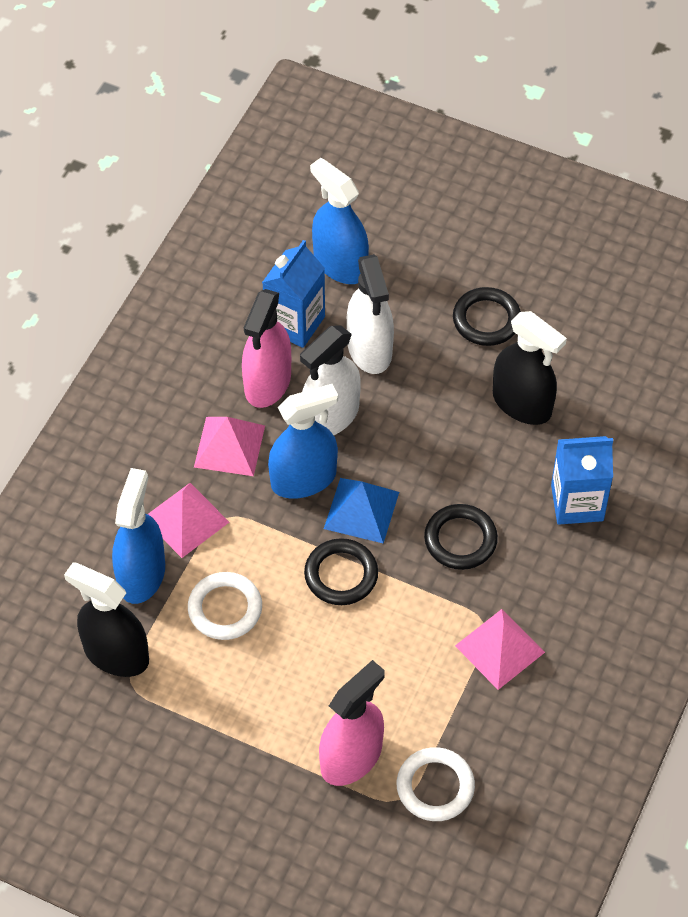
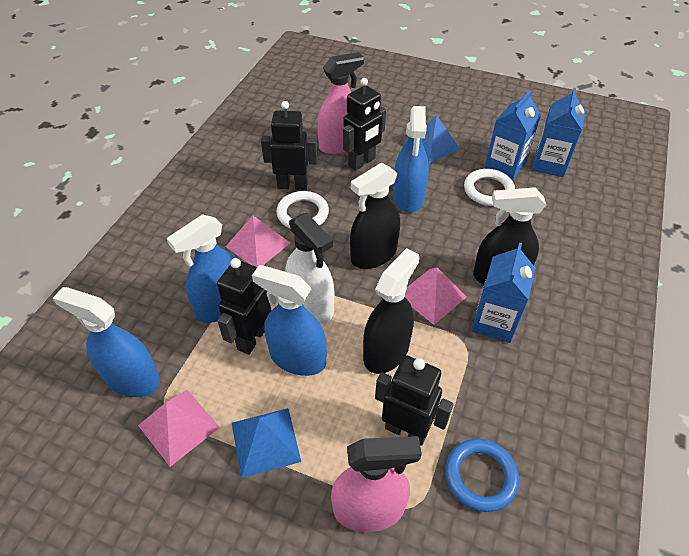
black ring: 3 -> 0
black robot: 0 -> 4
black spray bottle: 2 -> 3
blue carton: 2 -> 3
blue pyramid: 1 -> 2
blue ring: 0 -> 1
blue spray bottle: 3 -> 4
white spray bottle: 2 -> 1

